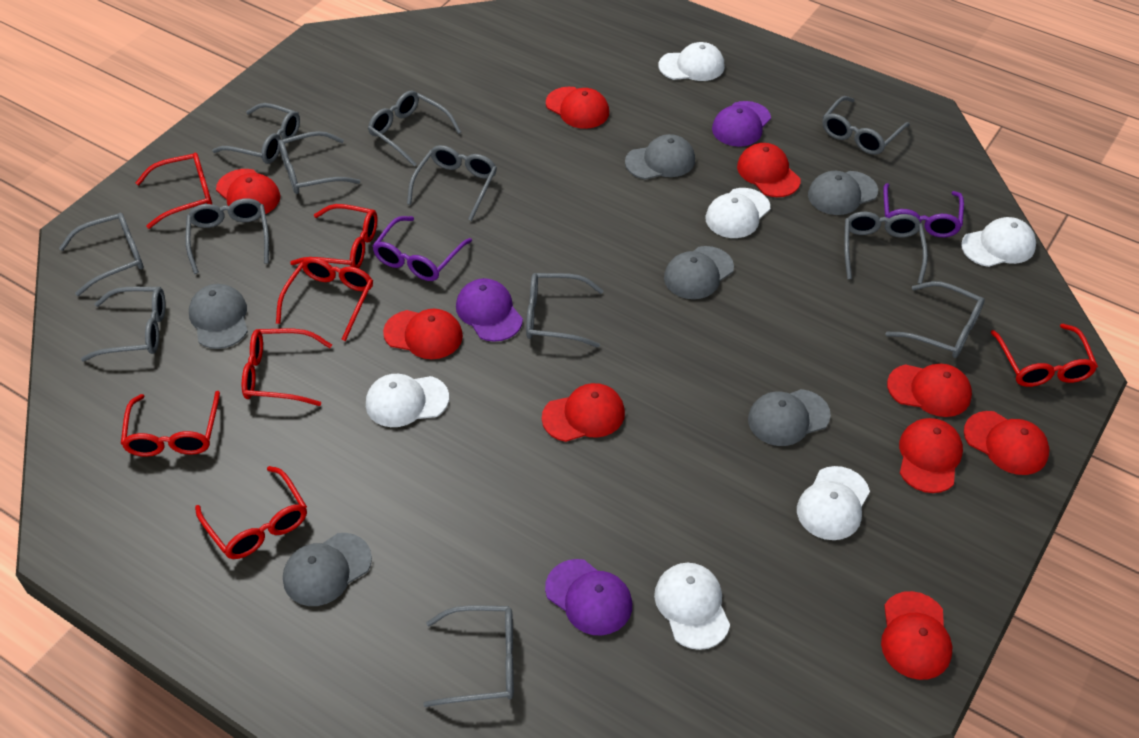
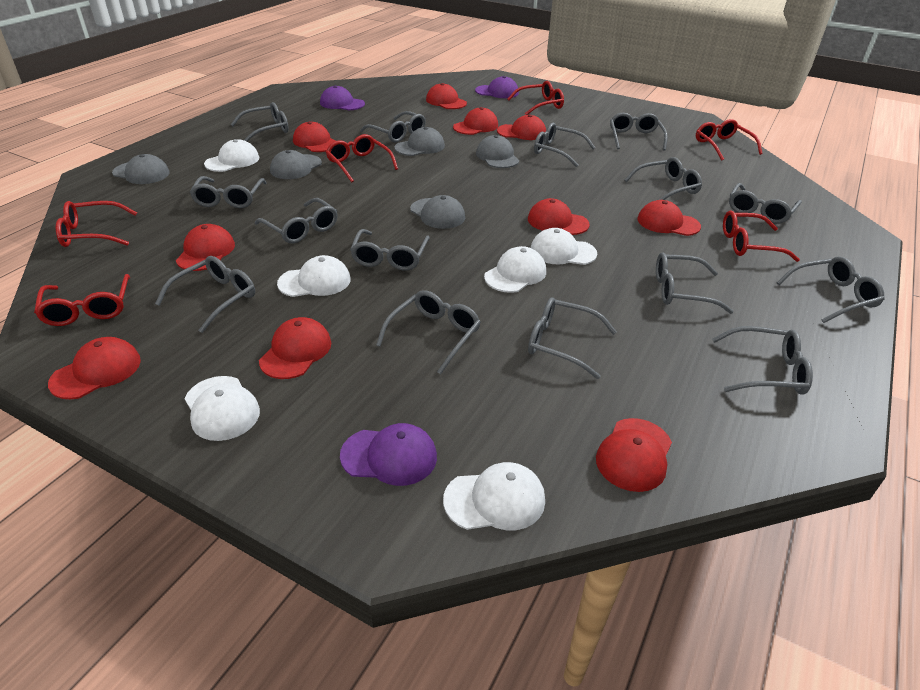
grey cap: 6 -> 5
grey glasses: 12 -> 15
purple glasses: 2 -> 0
red cap: 9 -> 10
red glasses: 7 -> 6

